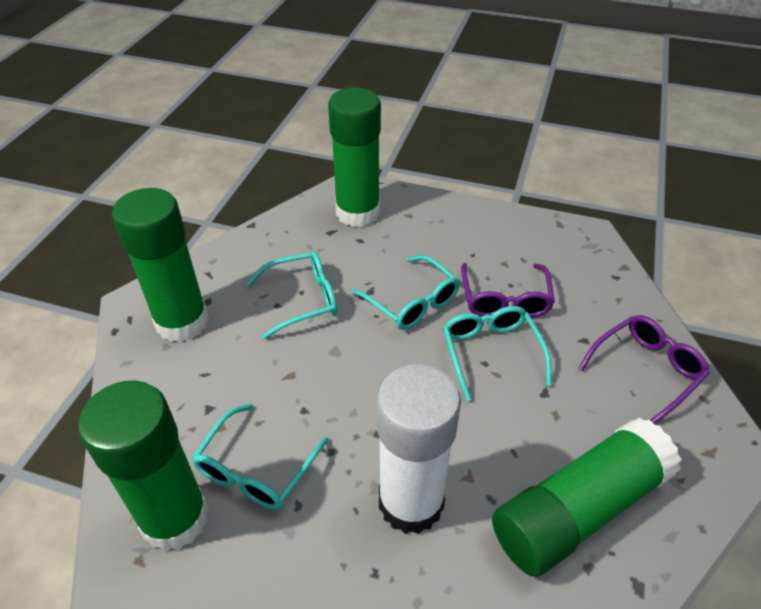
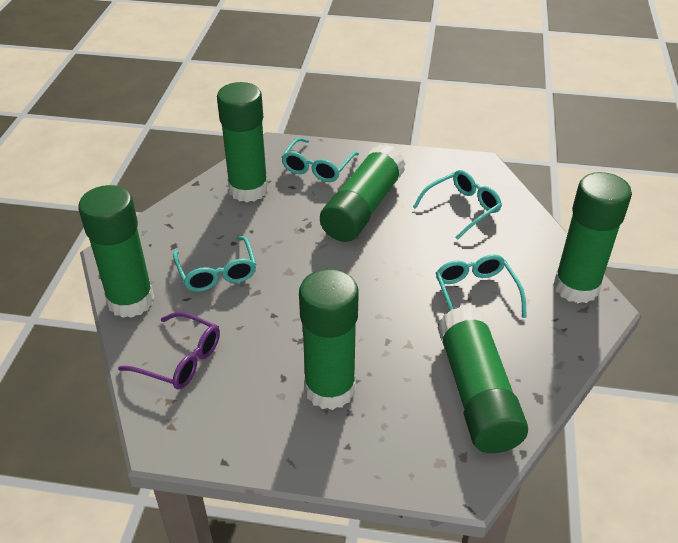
green glue stick: 4 -> 6
purple glasses: 2 -> 1
white glue stick: 1 -> 0

